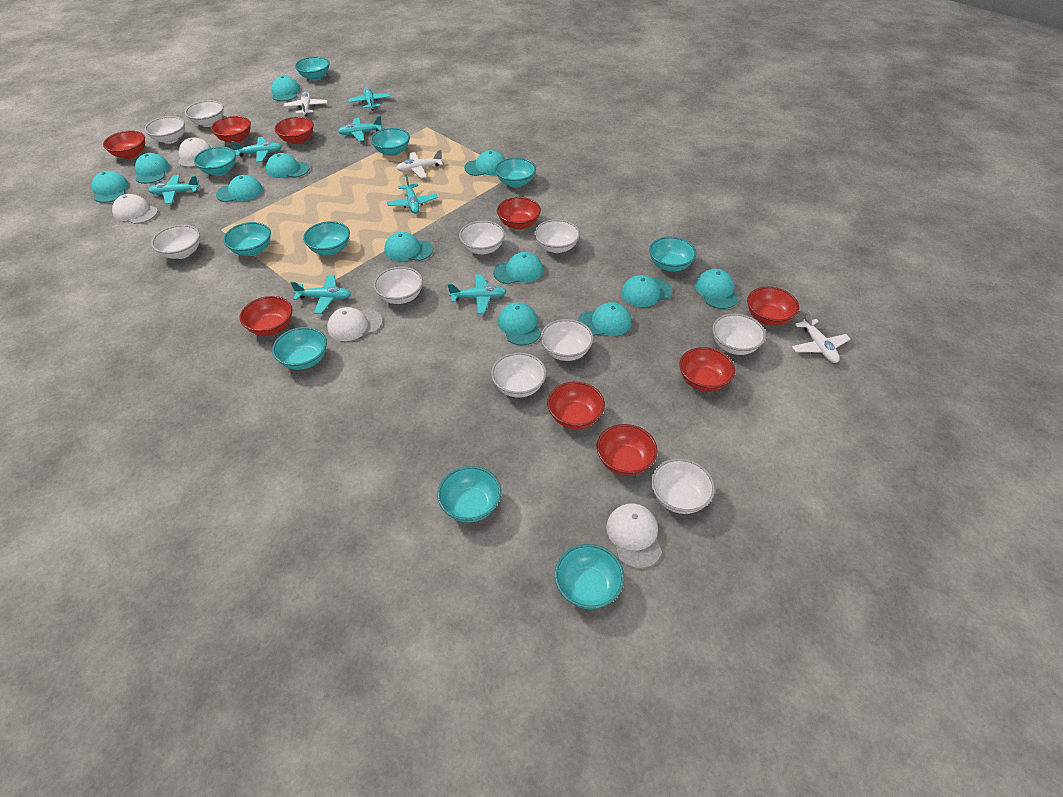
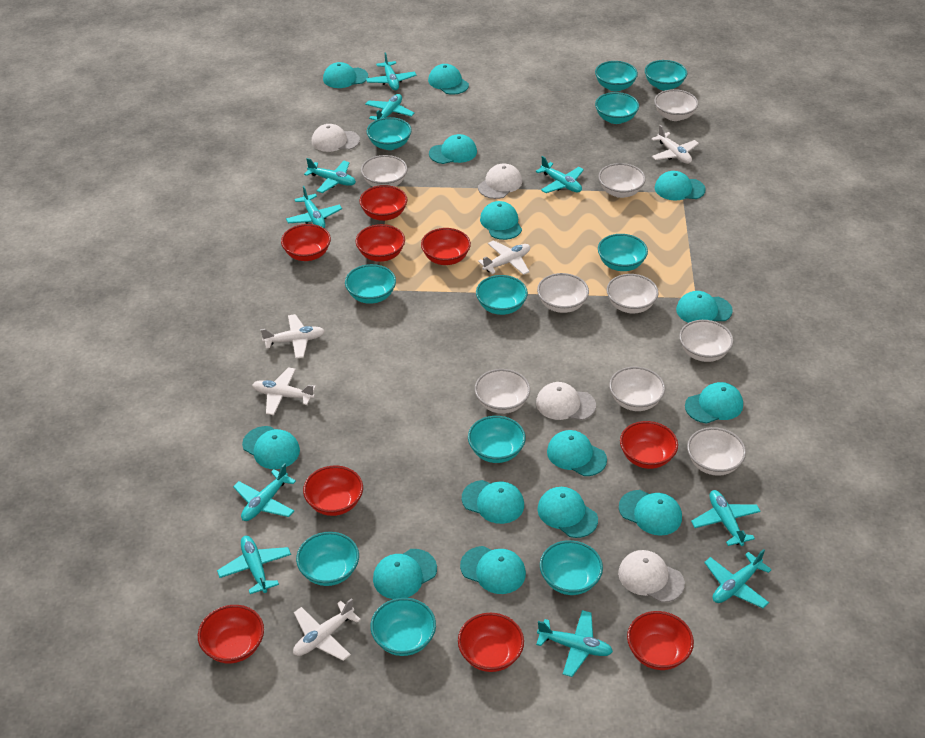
turquoise bowl: 10 -> 11
turquoise cap: 12 -> 14
turquoise plane: 7 -> 10
white bowl: 10 -> 9
white plane: 3 -> 5

